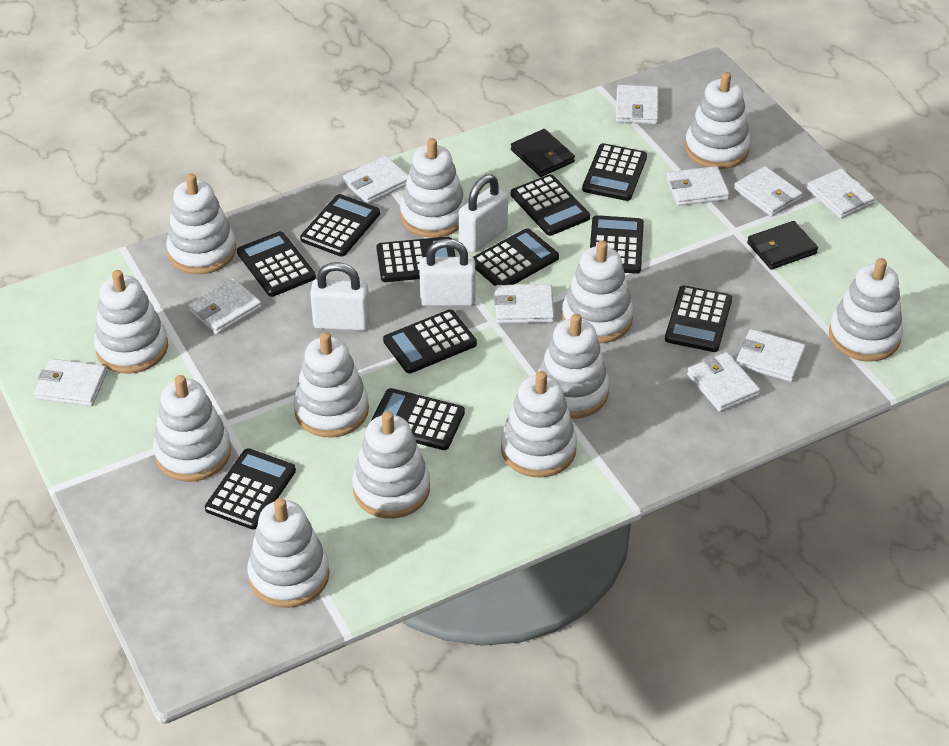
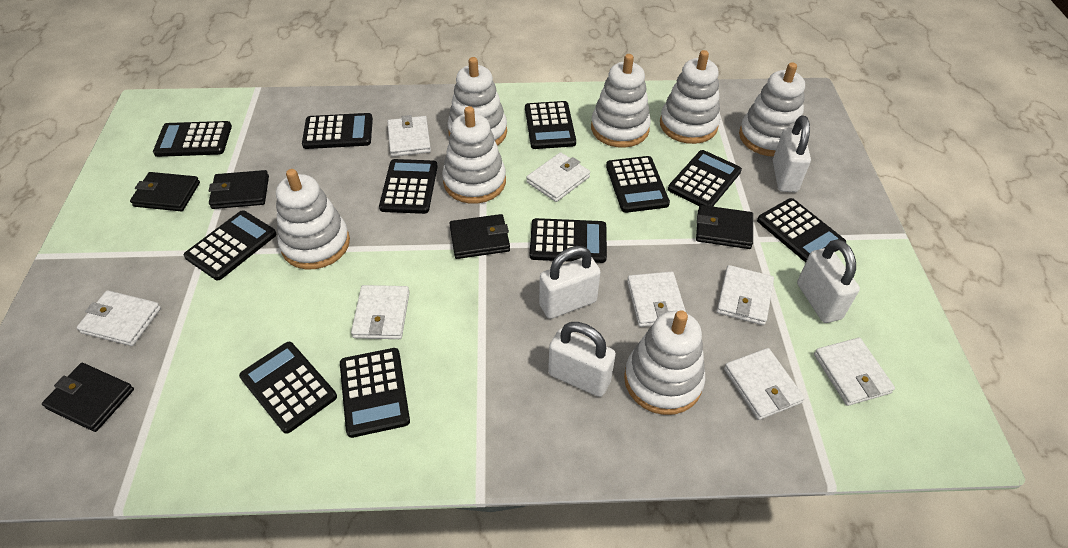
black wallet: 2 -> 5
white padlock: 3 -> 4
white stacking toy: 12 -> 7
white wallet: 10 -> 8

